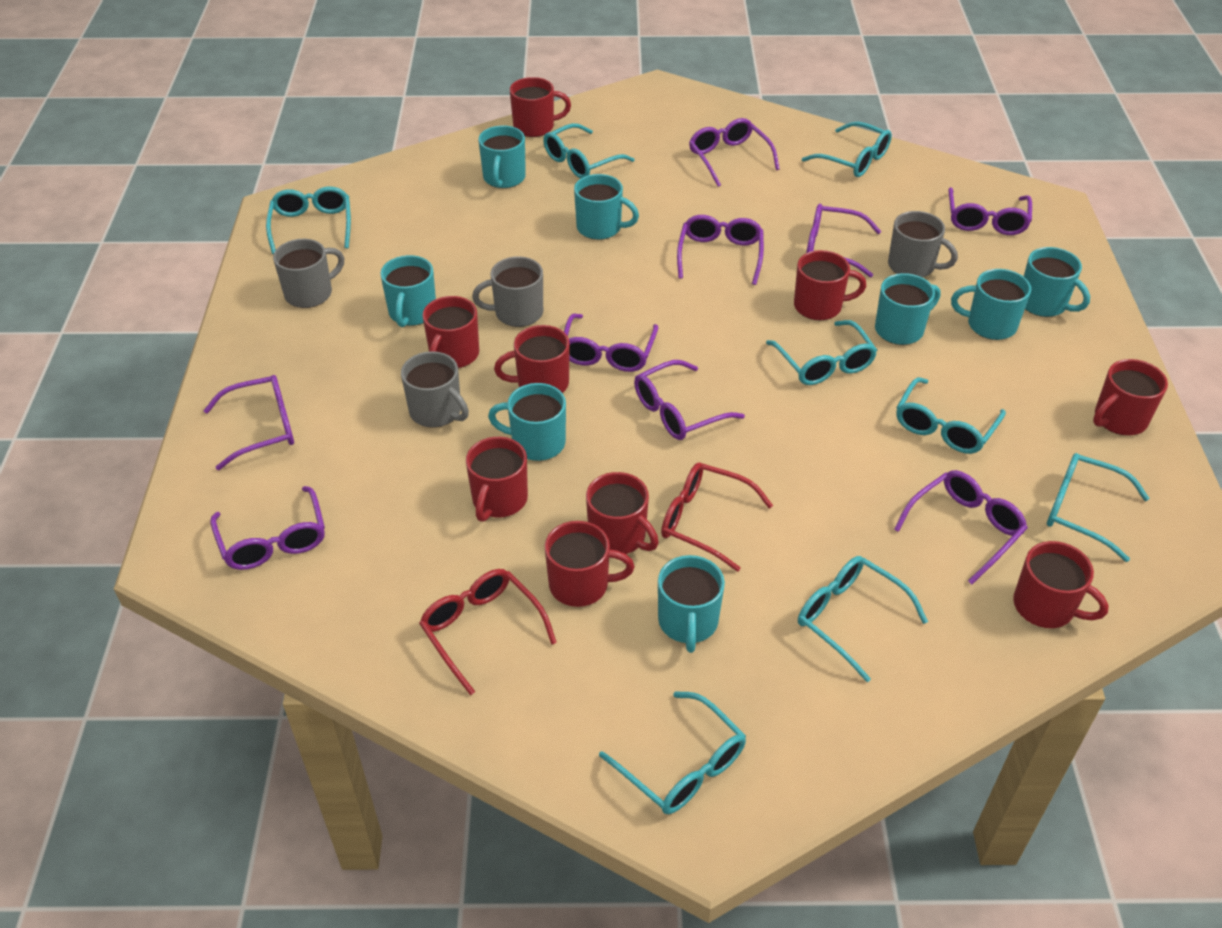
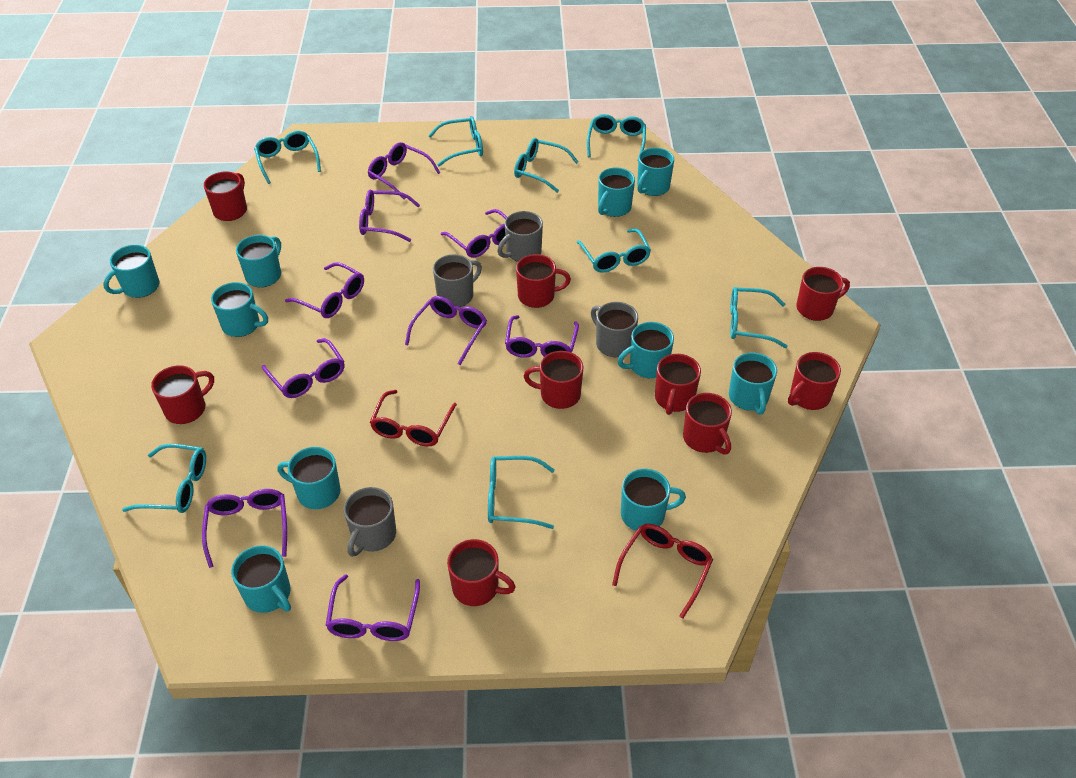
turquoise mug: 8 -> 10

